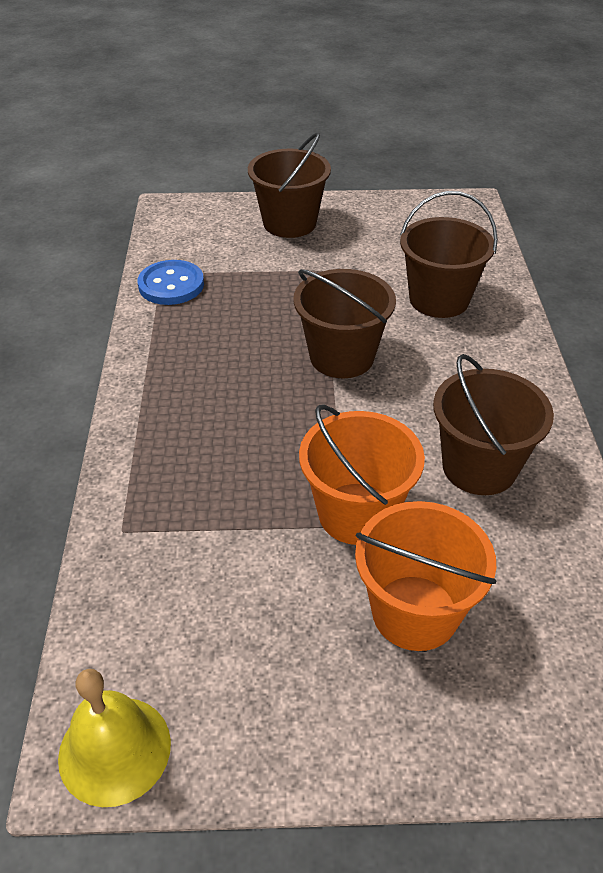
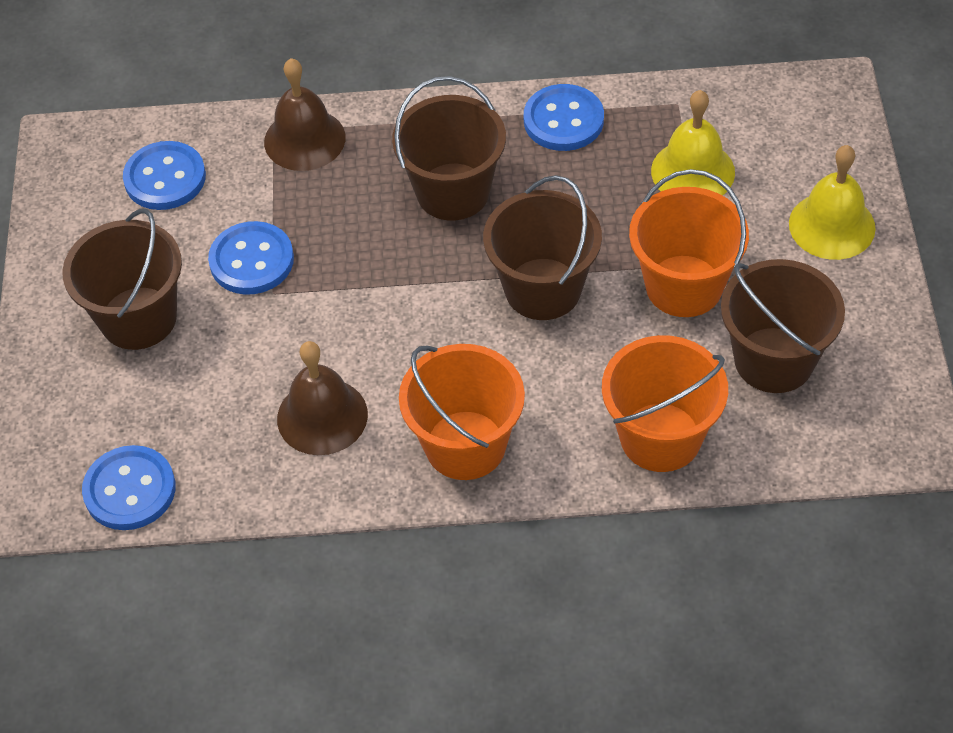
blue button: 1 -> 4
brown bell: 0 -> 2
orange bucket: 2 -> 3
yellow bell: 1 -> 2

